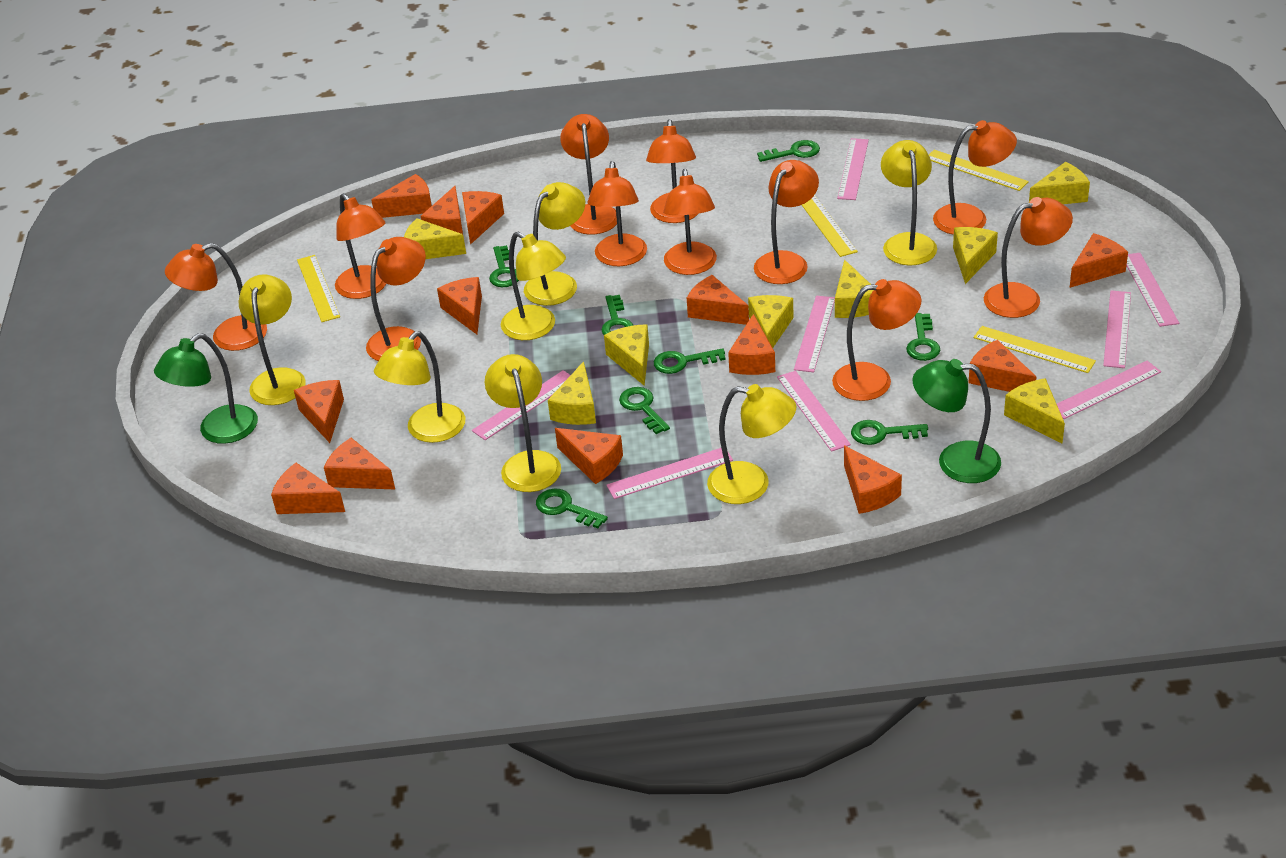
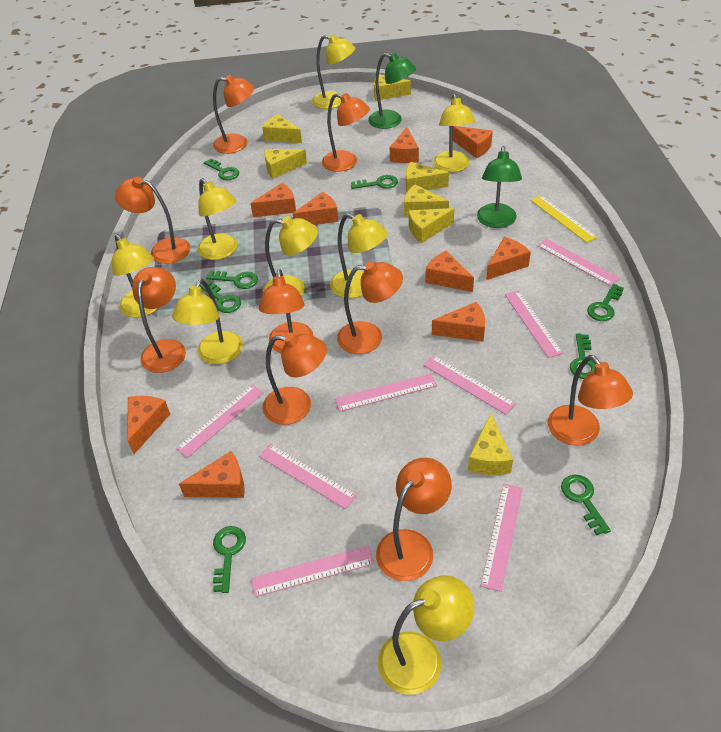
orange cheese: 13 -> 9
orange lamp: 11 -> 9
yellow cheese: 8 -> 7
yellow lamp: 7 -> 8
yellow ruler: 4 -> 1

